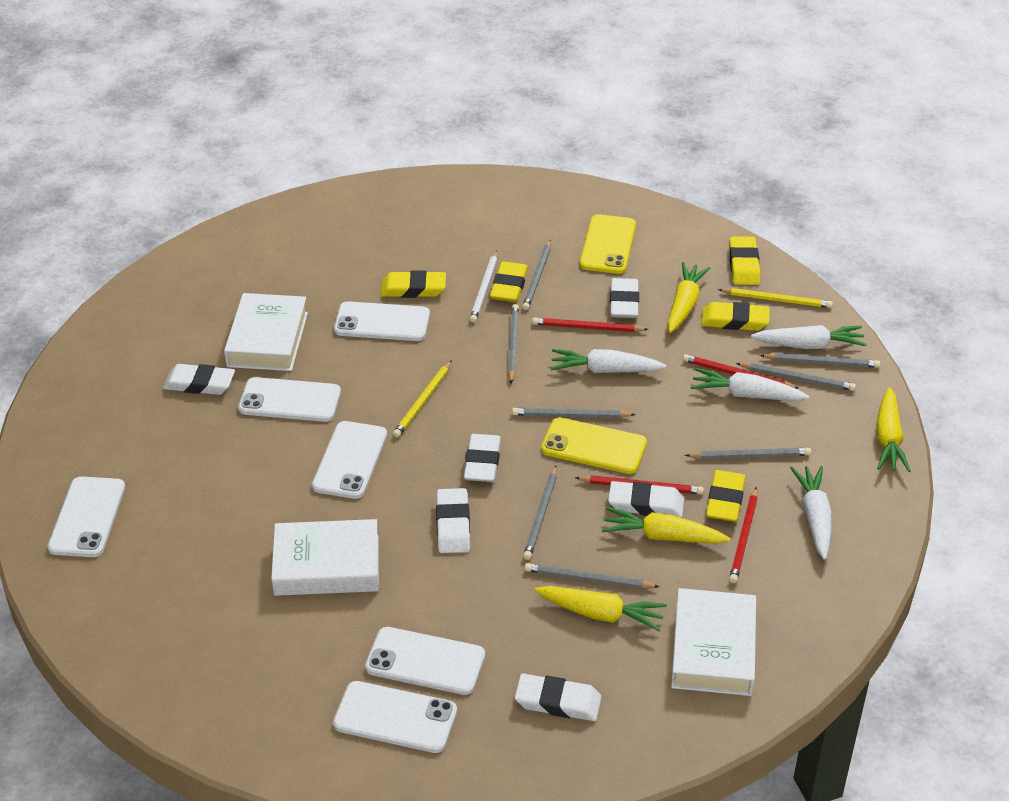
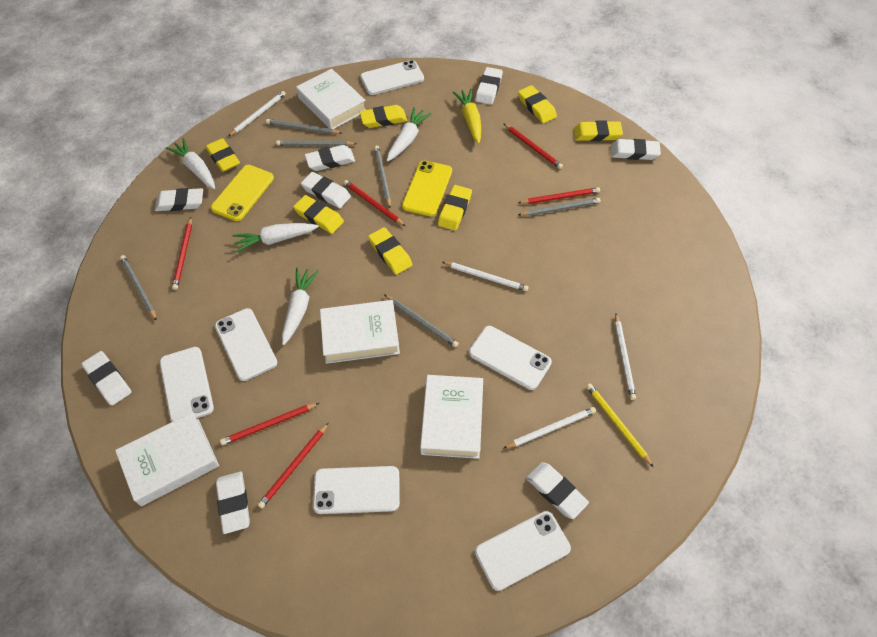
grey pencil: 8 -> 6
red pencil: 4 -> 6
white book: 3 -> 4
white eraser: 6 -> 8
white pencil: 1 -> 4
yellow carrot: 4 -> 1
yellow eraser: 5 -> 7
yellow pencil: 2 -> 1

